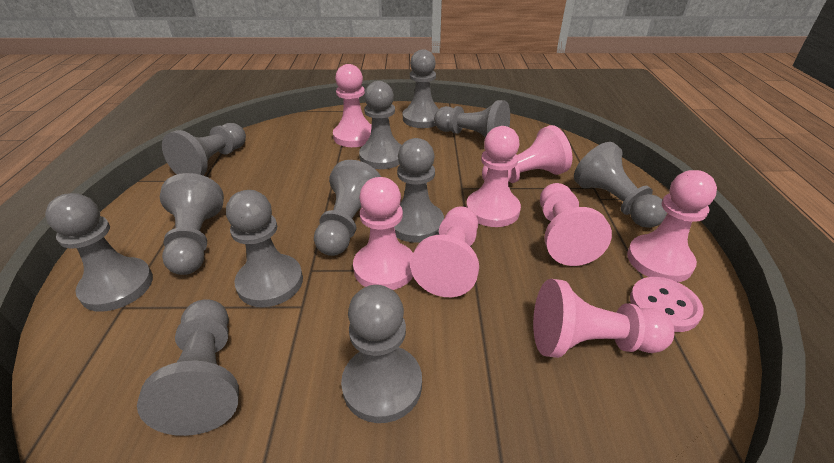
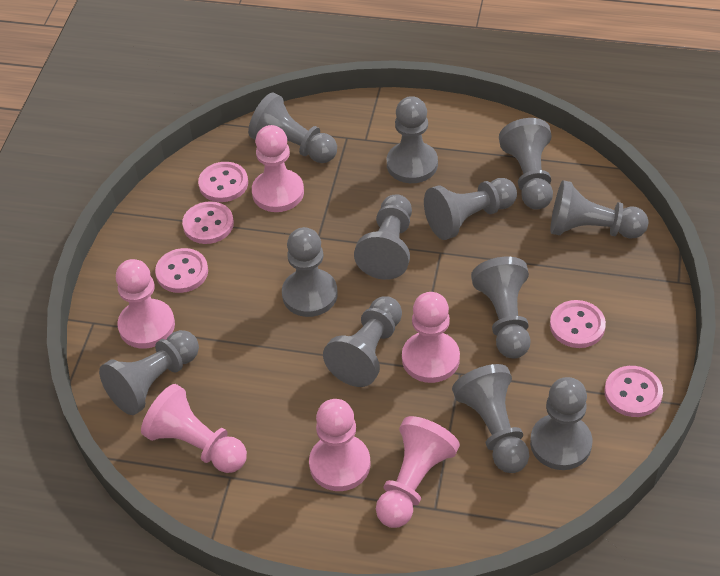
pink button: 1 -> 5
pink pawn: 8 -> 6

